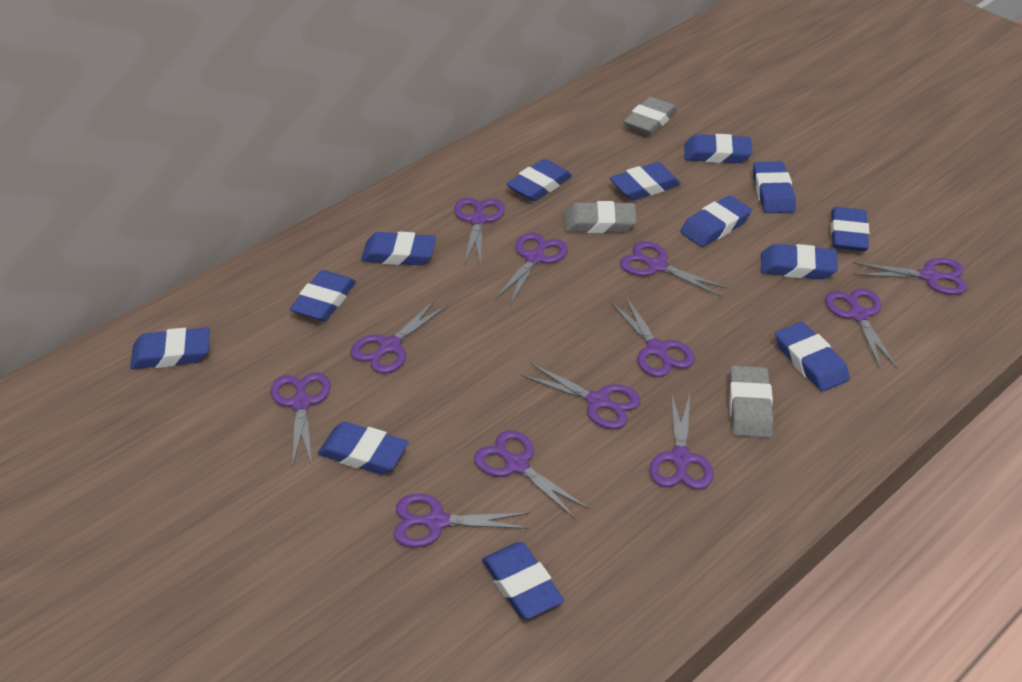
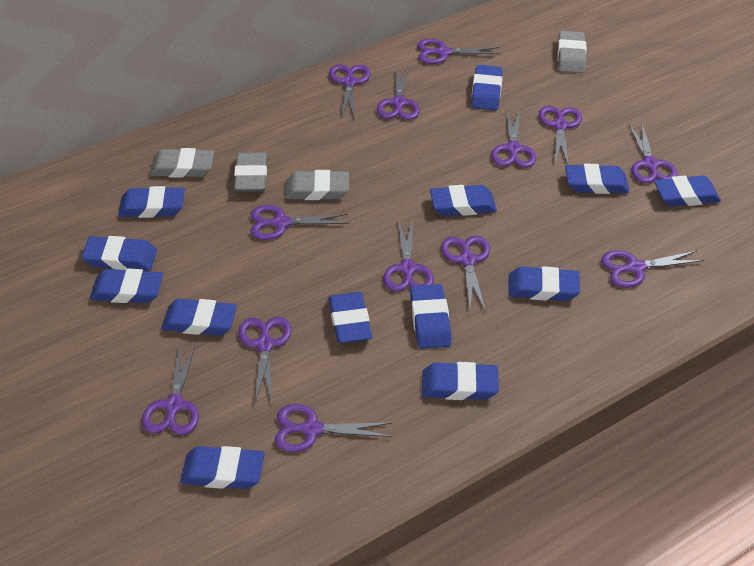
grey eraser: 3 -> 4
purple scissors: 12 -> 13

